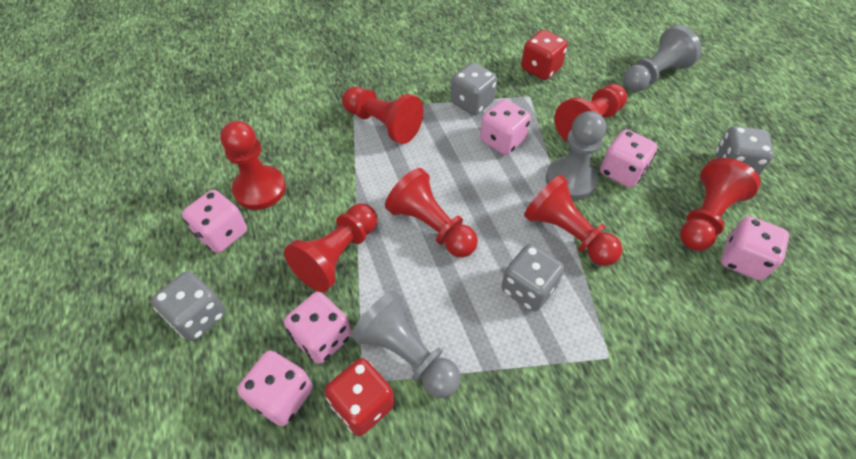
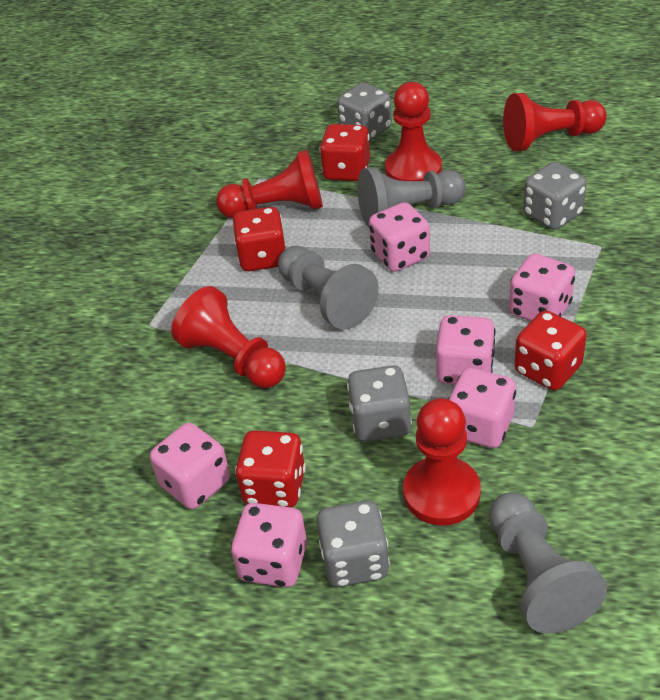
red dice: 2 -> 4
red pawn: 7 -> 5

